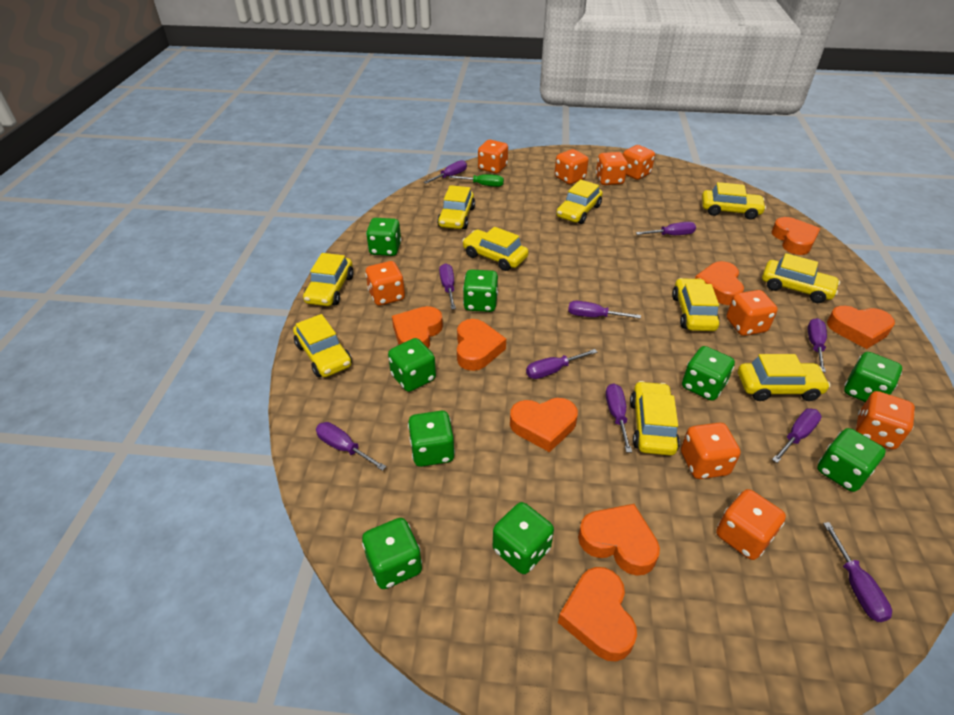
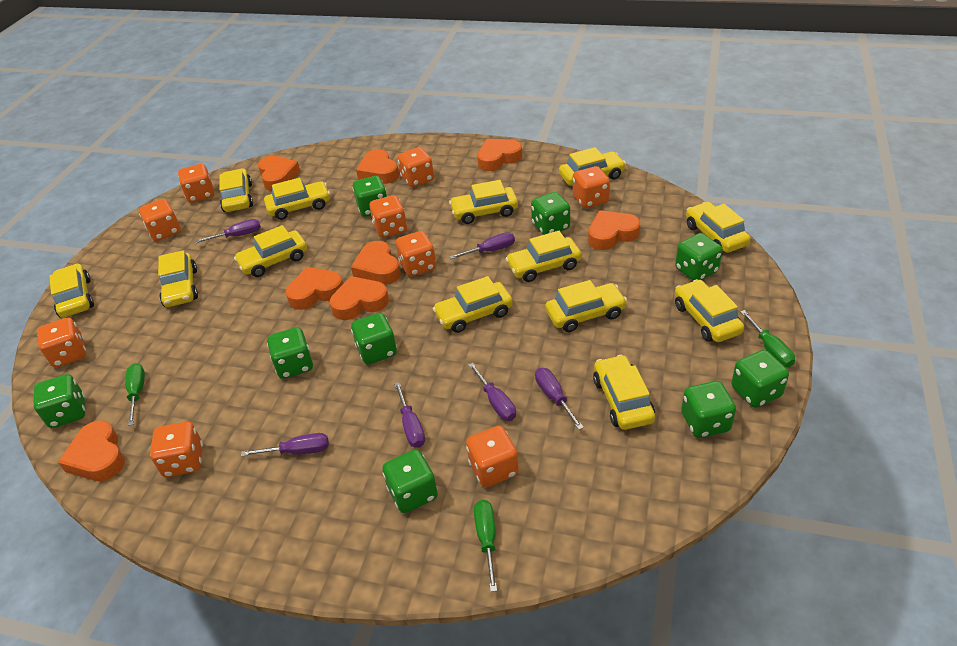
green screwdriver: 1 -> 3
purple screwdriver: 10 -> 6
yellow car: 10 -> 13

